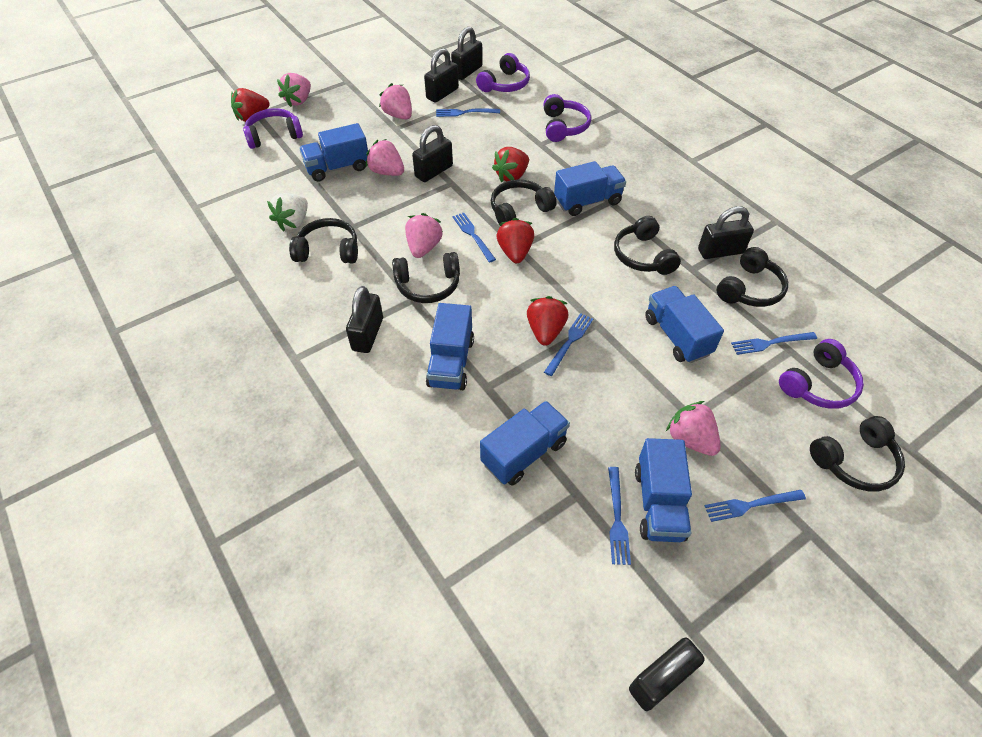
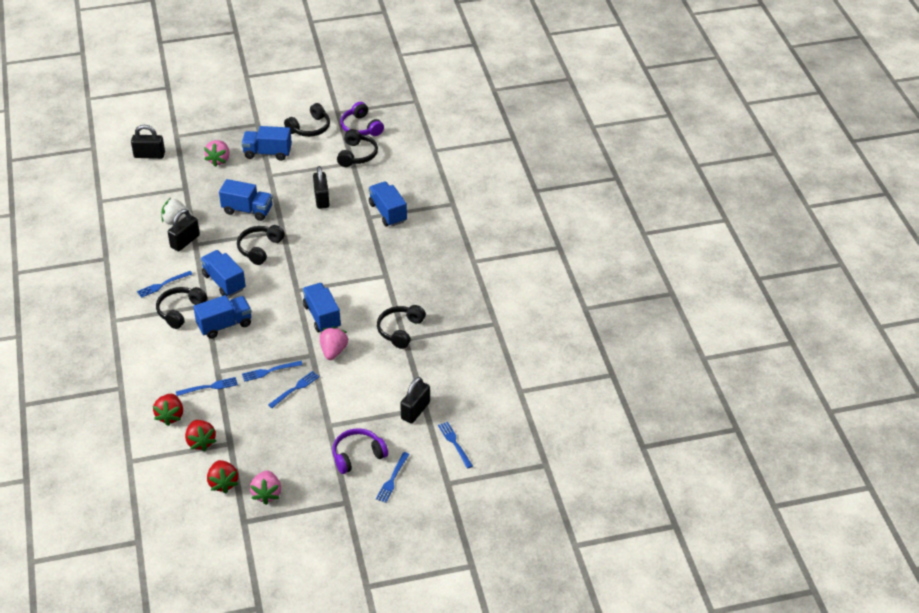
black headphones: 6 -> 5
black padlock: 6 -> 4
pink strawberry: 5 -> 3
purple headphones: 4 -> 2
red strawberry: 4 -> 3

